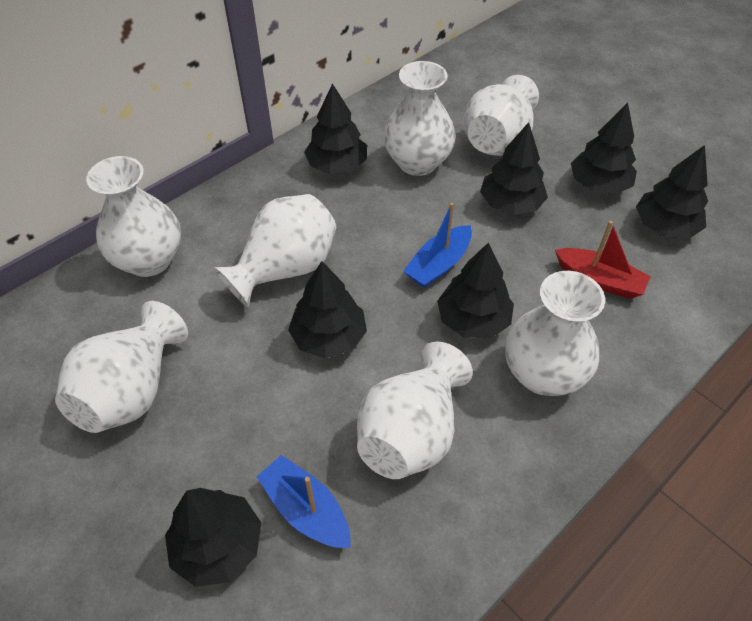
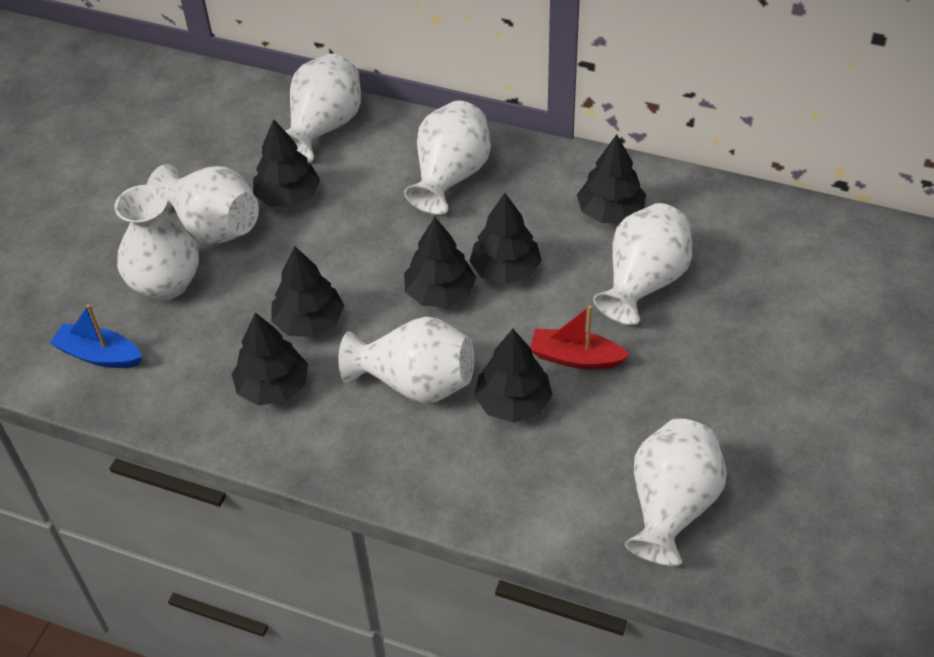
blue boat: 2 -> 1

